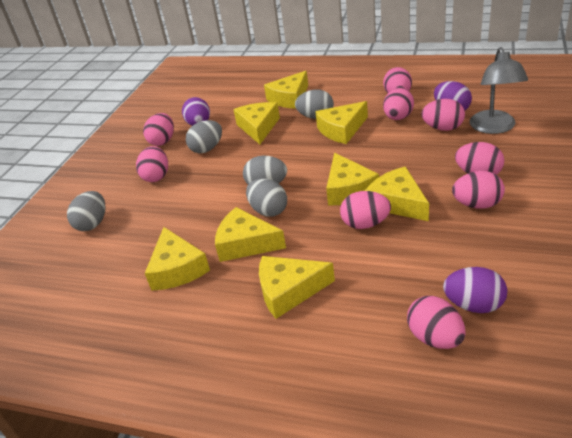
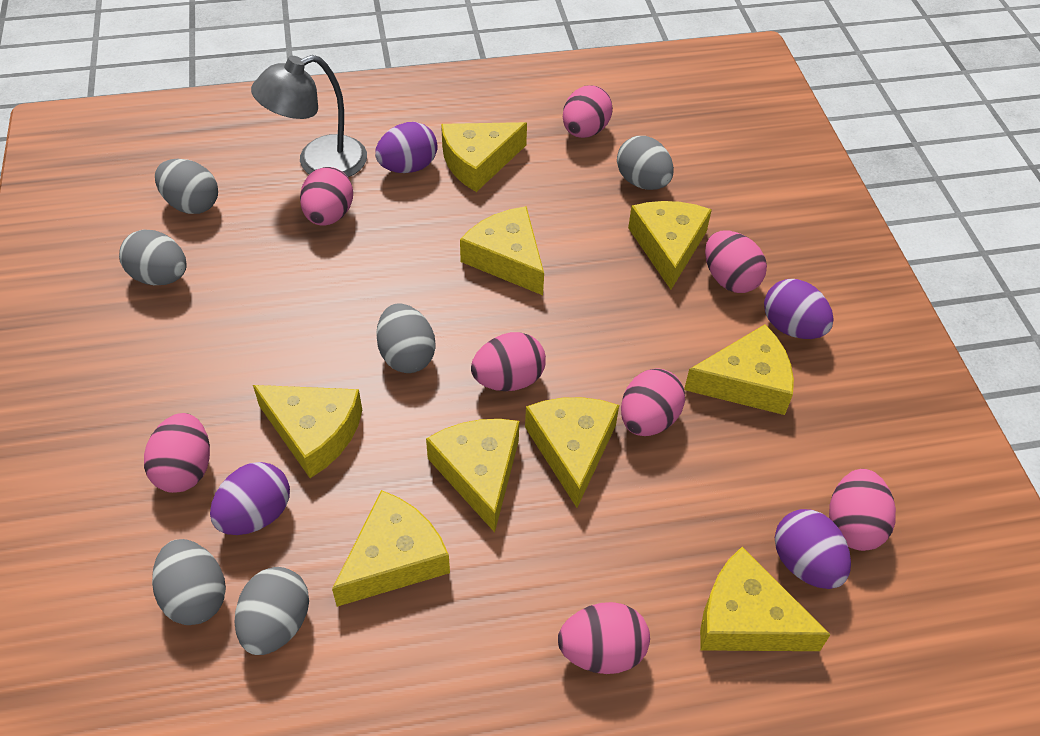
grey egg: 5 -> 6
pink egg: 9 -> 8
purple egg: 3 -> 4
yellow cheese: 8 -> 9

